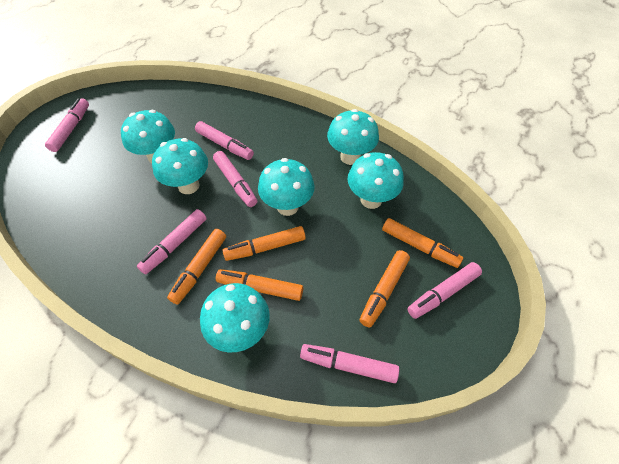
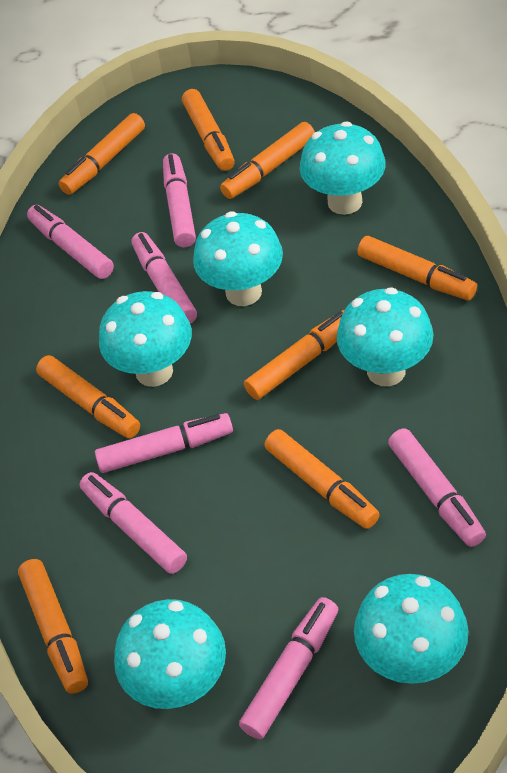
orange marker: 5 -> 8
pink marker: 6 -> 7

